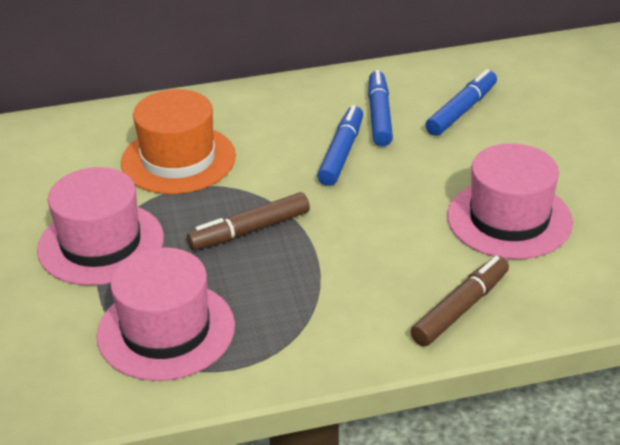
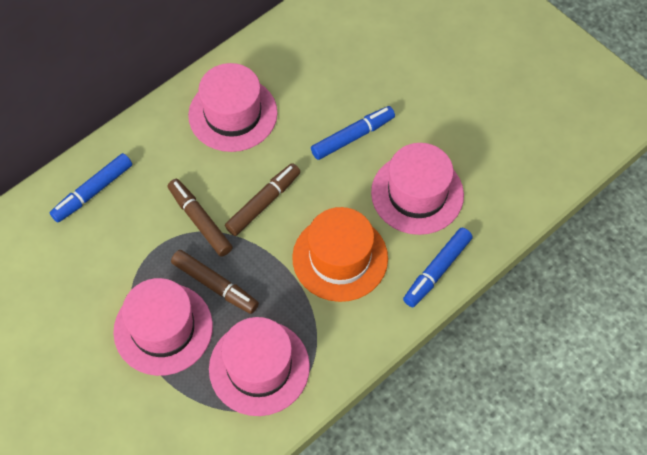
brown marker: 2 -> 3
pink hat: 3 -> 4

